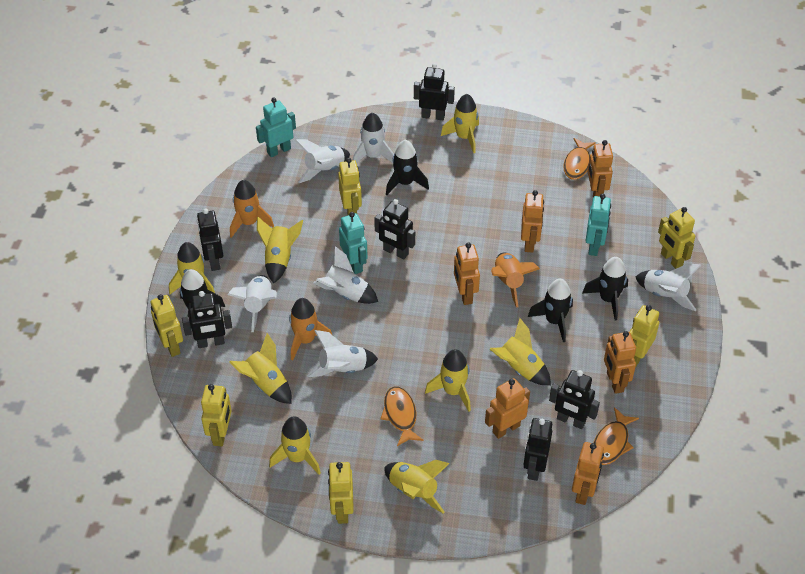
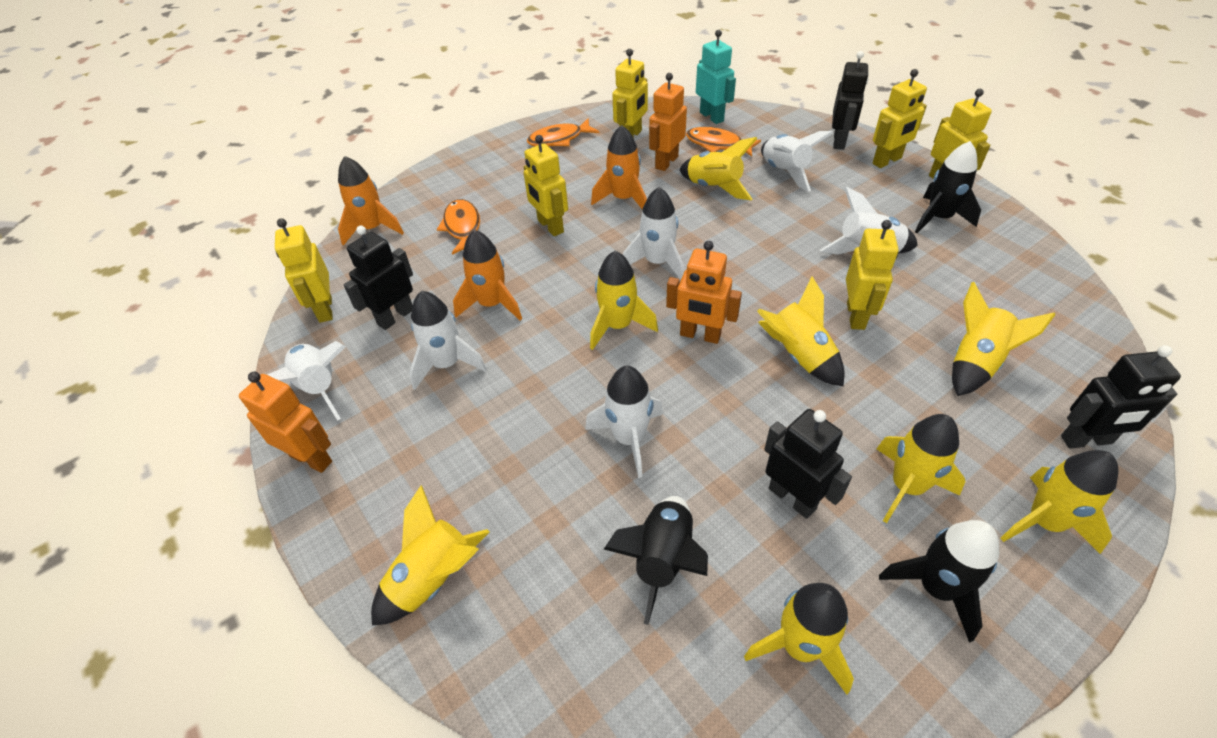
black robot: 6 -> 4
black rocket: 4 -> 3
orange robot: 6 -> 3
turquoise robot: 3 -> 1

